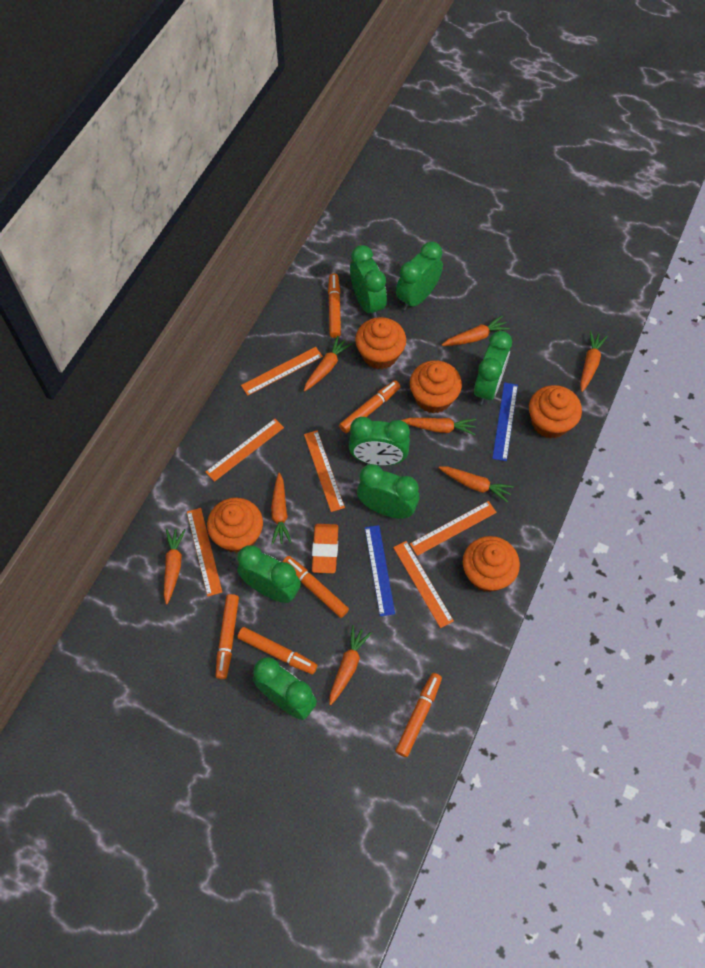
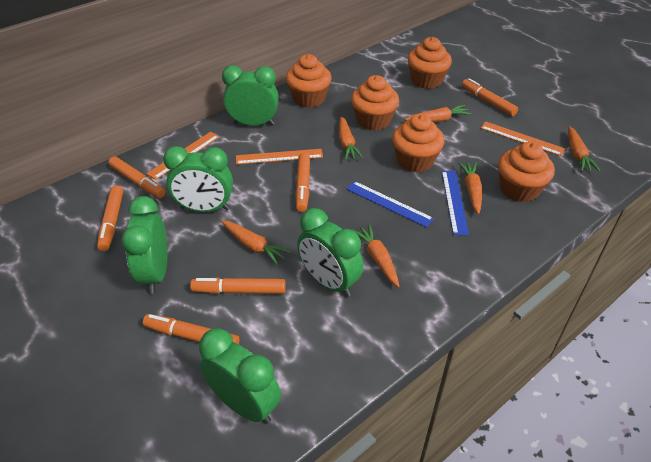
green clock: 7 -> 5
orange carrot: 8 -> 6
orange eraser: 1 -> 0
orange ruler: 6 -> 3

